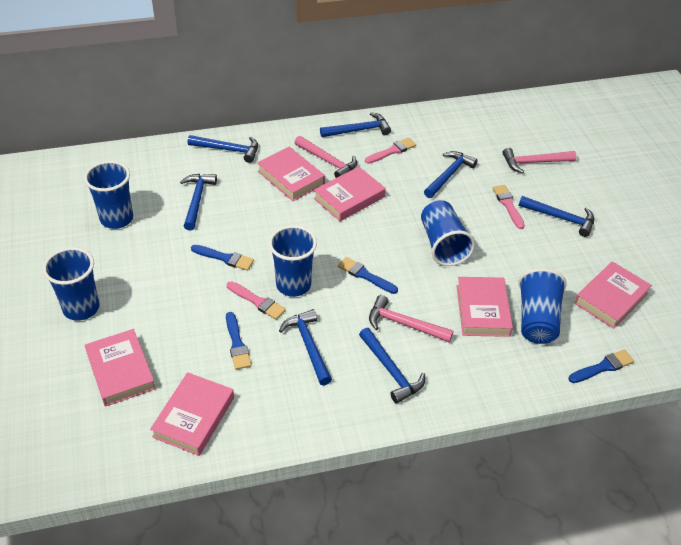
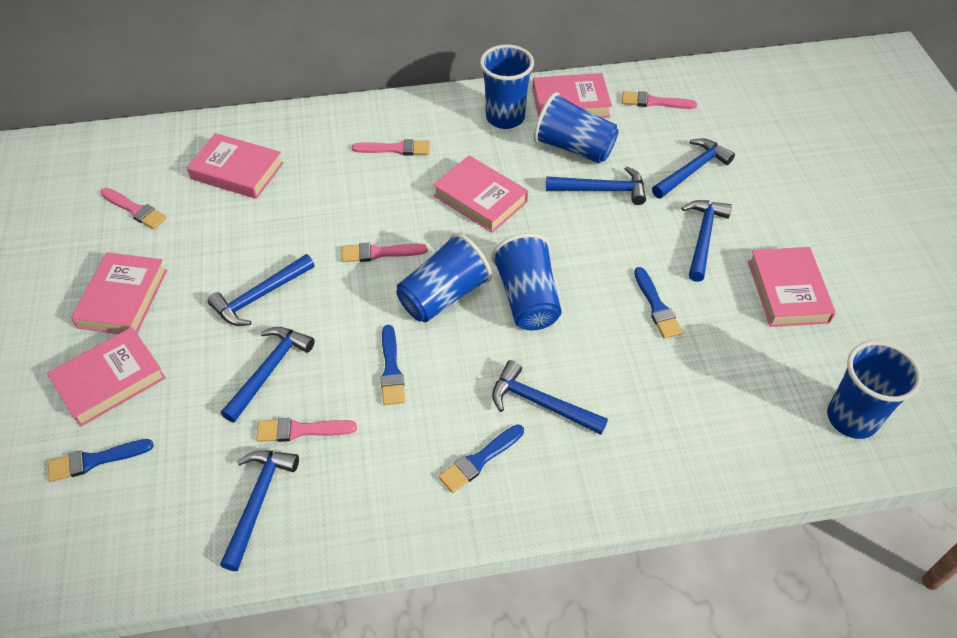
pink brush: 3 -> 5
pink hammer: 3 -> 0

